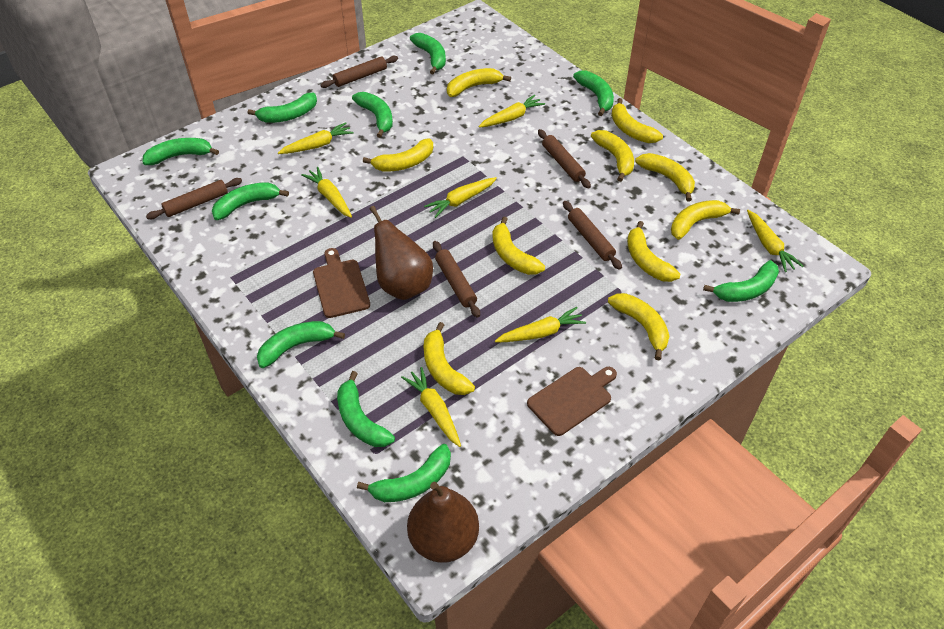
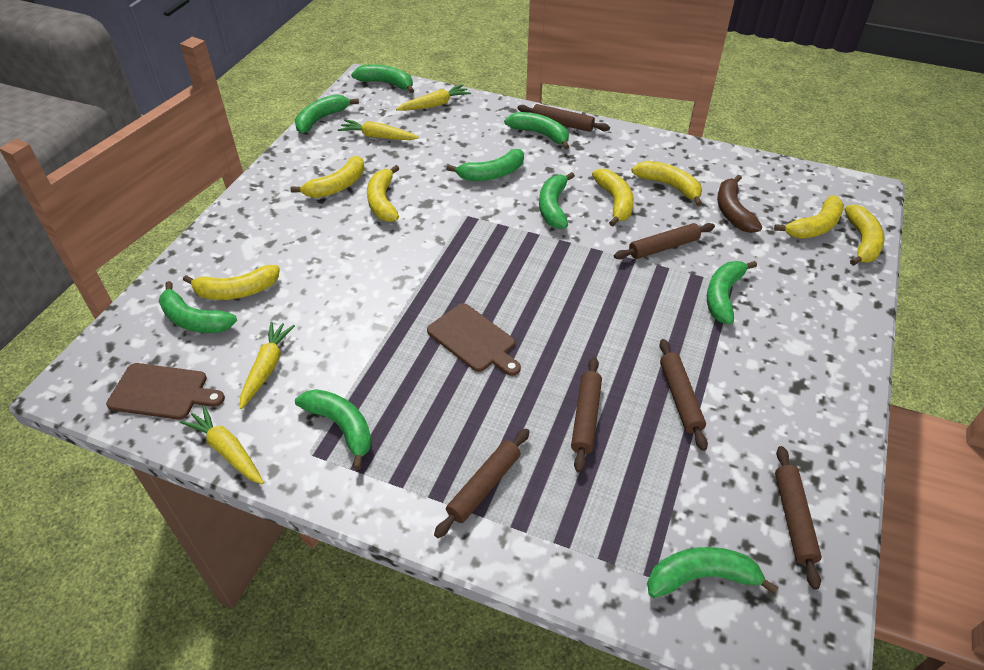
brown banana: 0 -> 1
brown pear: 2 -> 0
brown rolling pin: 5 -> 6
green banana: 10 -> 9
yellow banana: 10 -> 7
yellow carrot: 7 -> 4

